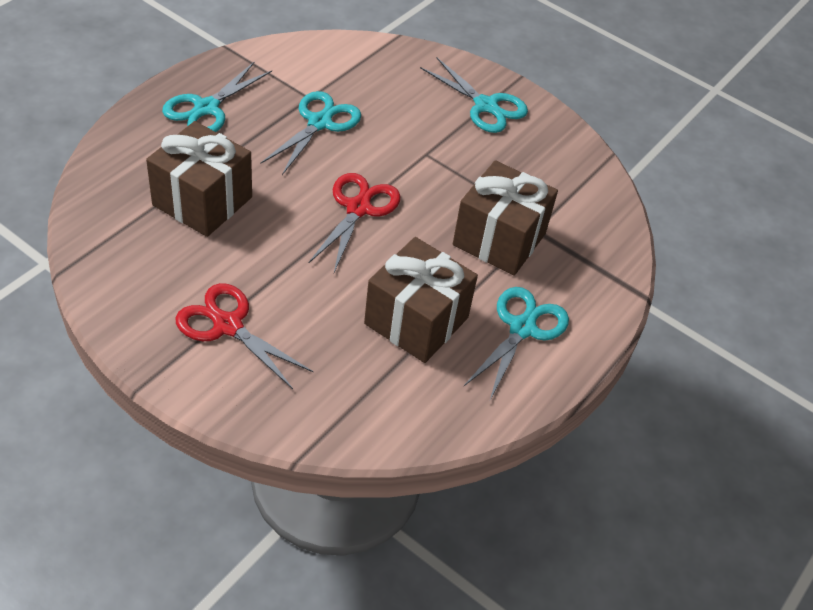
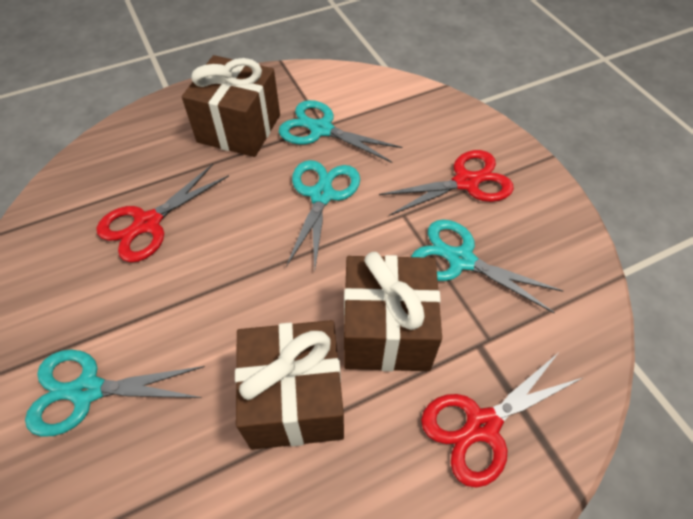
red scissors: 2 -> 3

